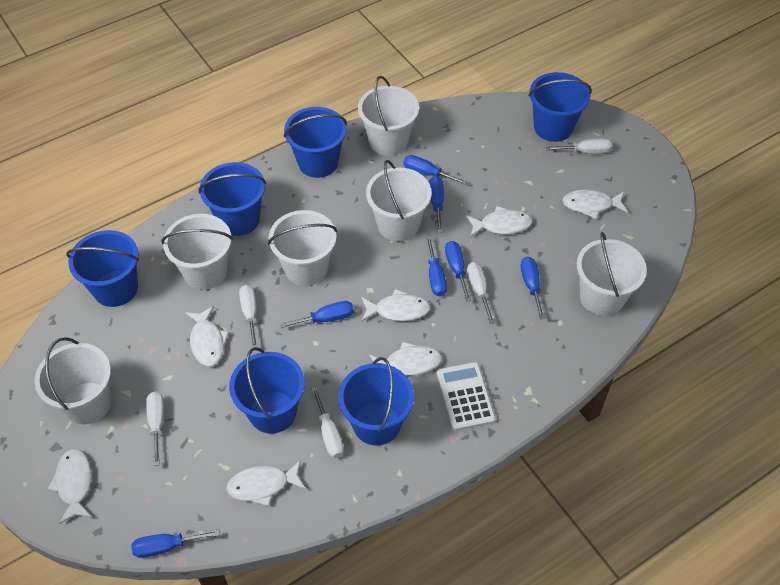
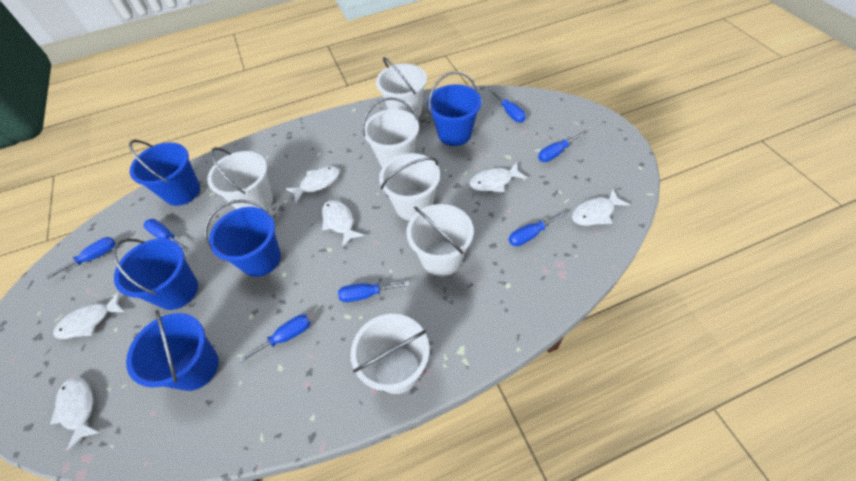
blue bucket: 6 -> 5
white calculator: 1 -> 0
white fish: 7 -> 6
white screwdriver: 5 -> 0

